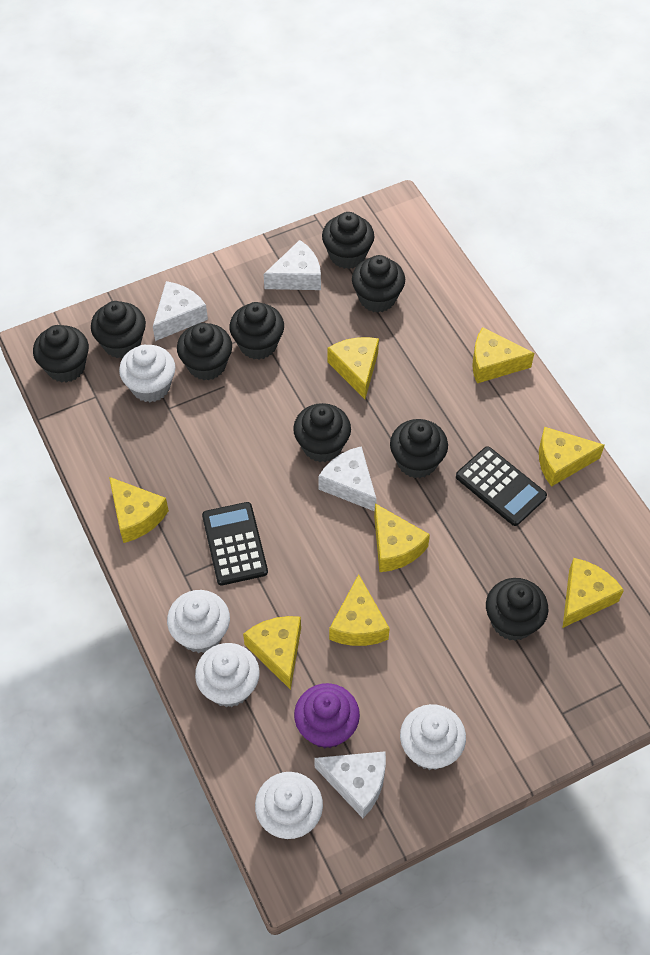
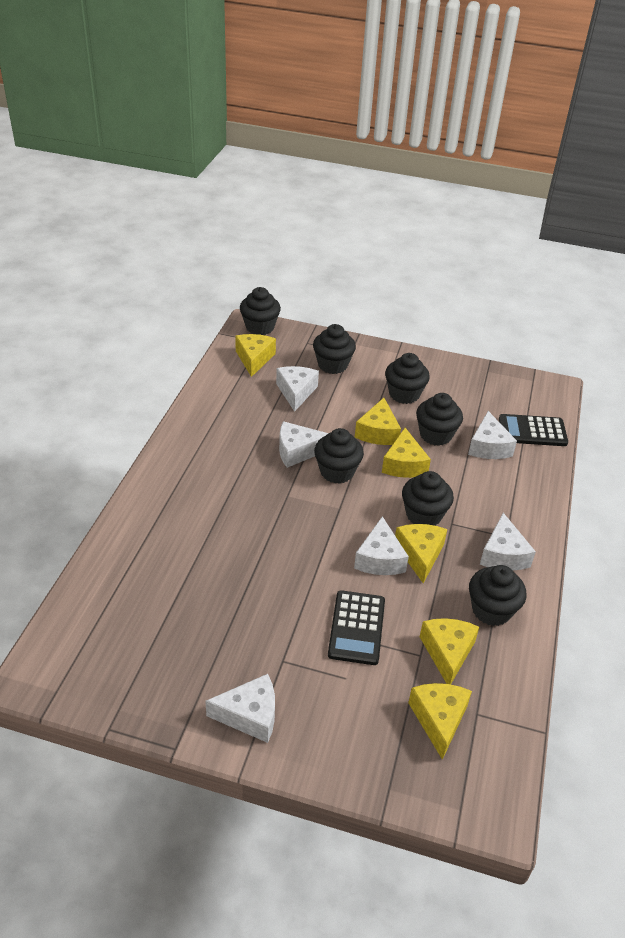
black cupcake: 9 -> 7
purple cupcake: 1 -> 0
white cheese: 4 -> 6
white cupcake: 5 -> 0
yellow cheese: 8 -> 6

